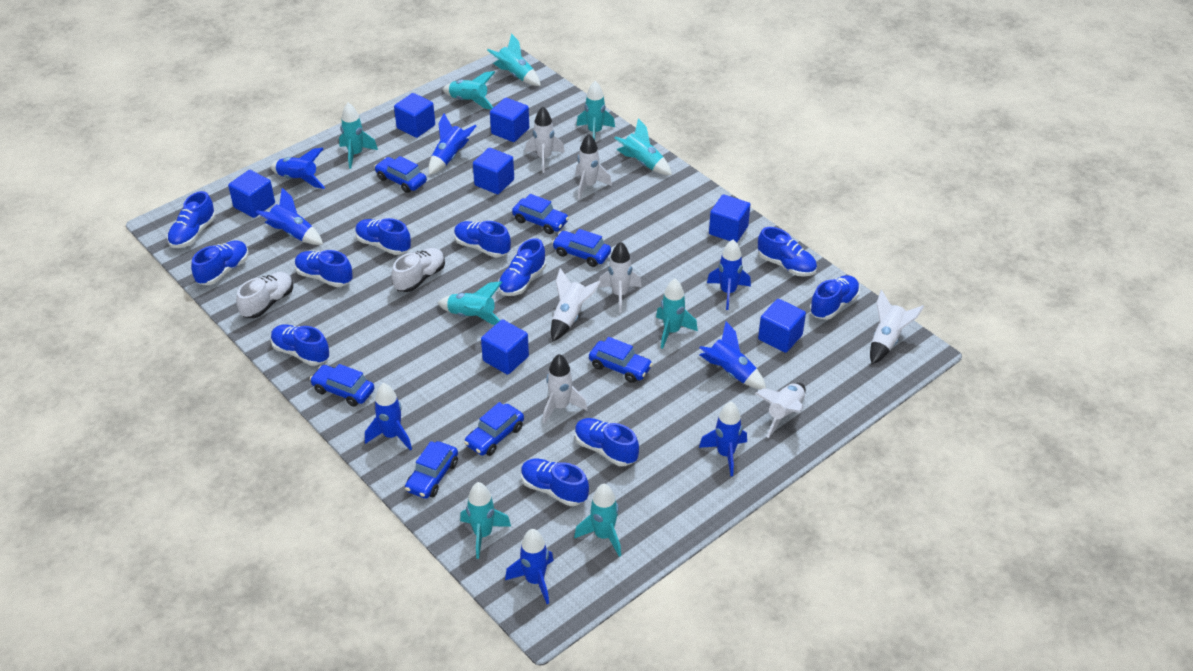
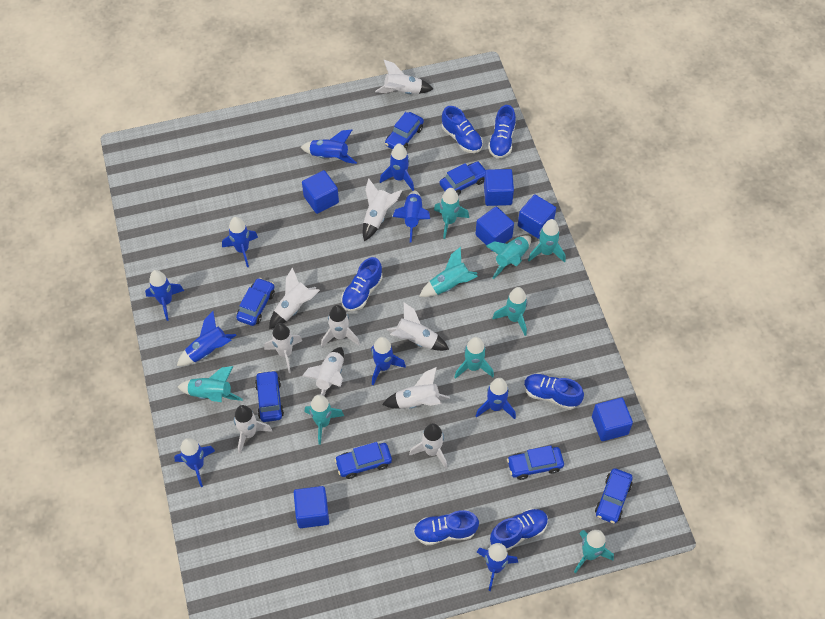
blue cube: 7 -> 6
blue rocket: 8 -> 10
blue shoe: 11 -> 6
white rocket: 7 -> 10
white shoe: 2 -> 0

